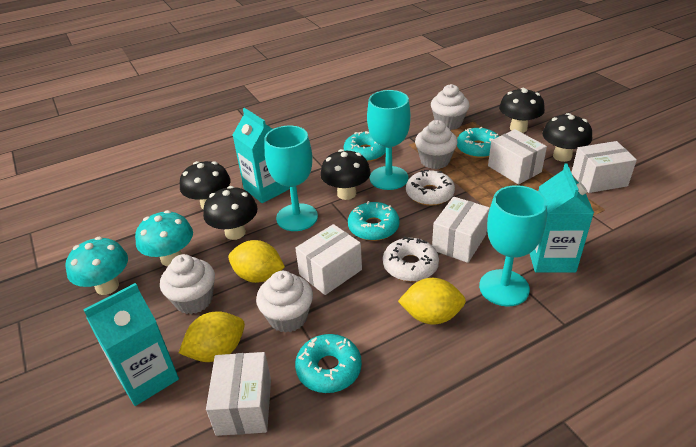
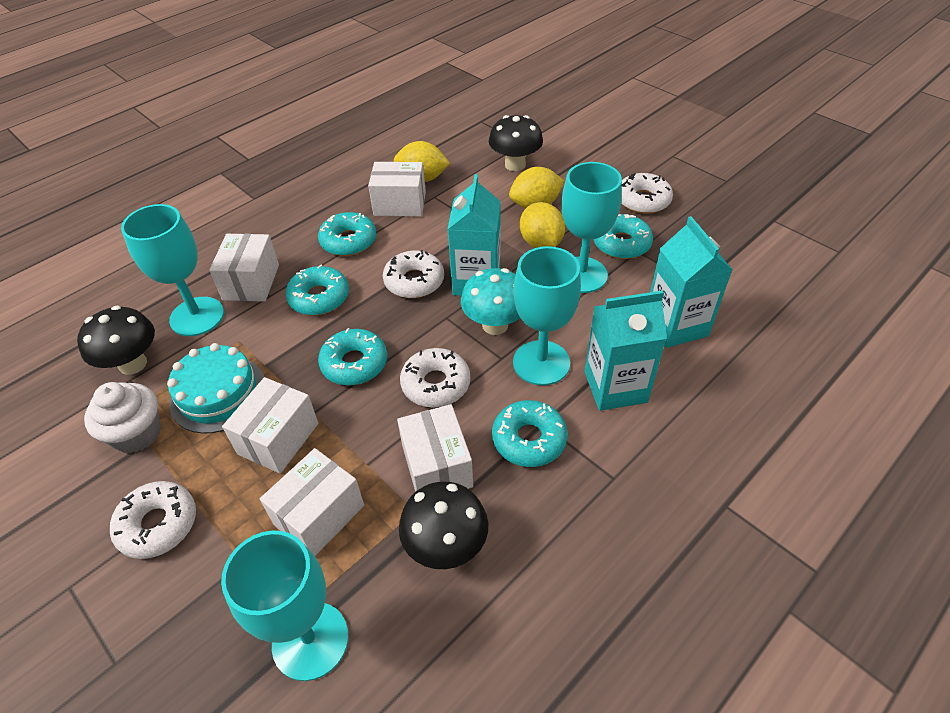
black mushroom: 5 -> 3
turquoise cake: 0 -> 1
turquoise donut: 4 -> 5
turquoise goblet: 3 -> 4
turquoise mushroom: 2 -> 1
white cupcake: 4 -> 1
white donut: 2 -> 4

